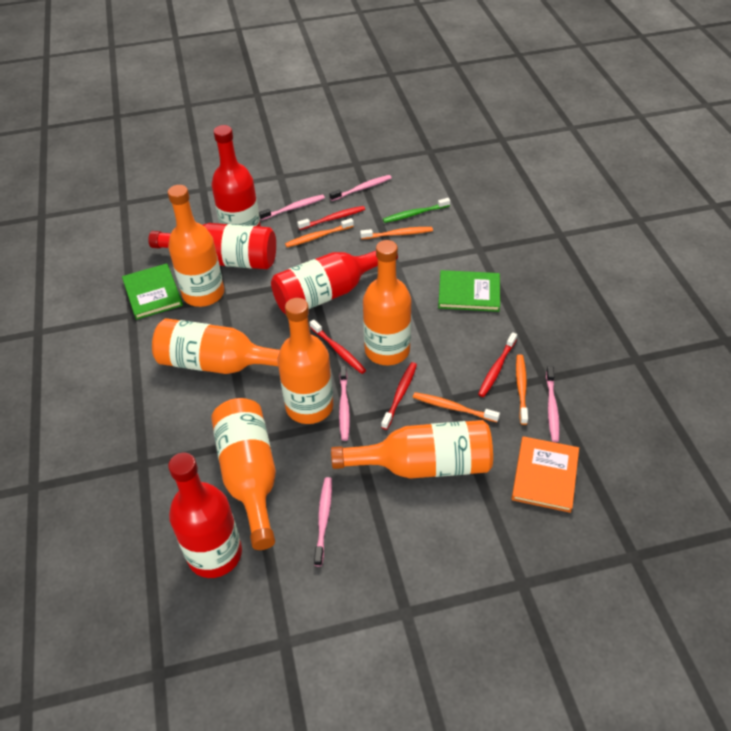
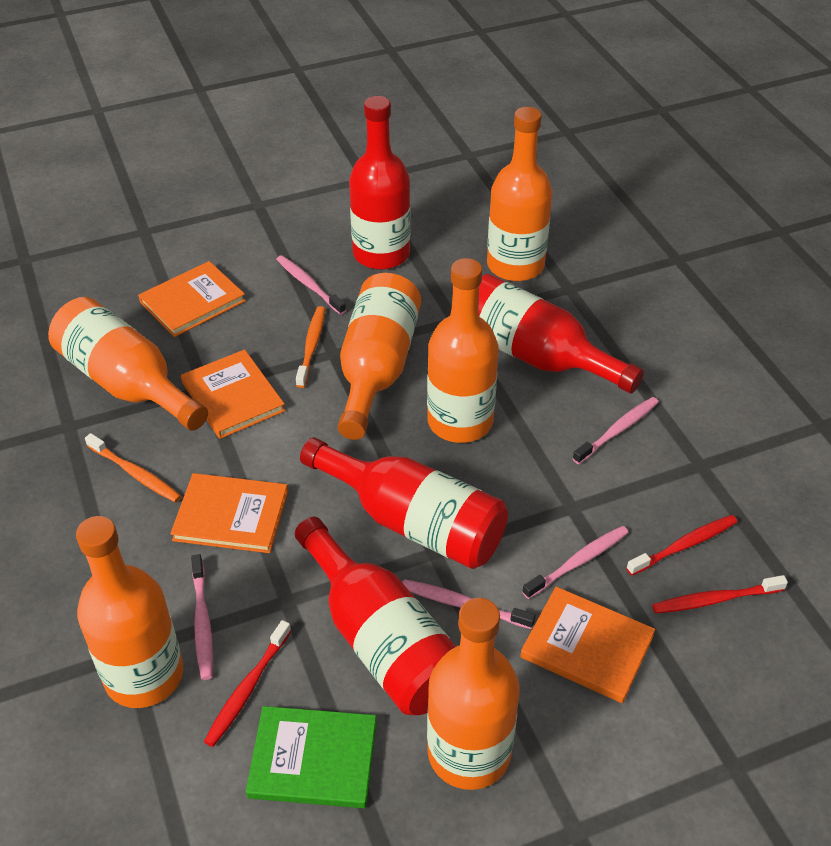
green book: 2 -> 1
green toothbrush: 1 -> 0
orange book: 1 -> 4
orange toothbrush: 4 -> 2
red toothbrush: 4 -> 3

